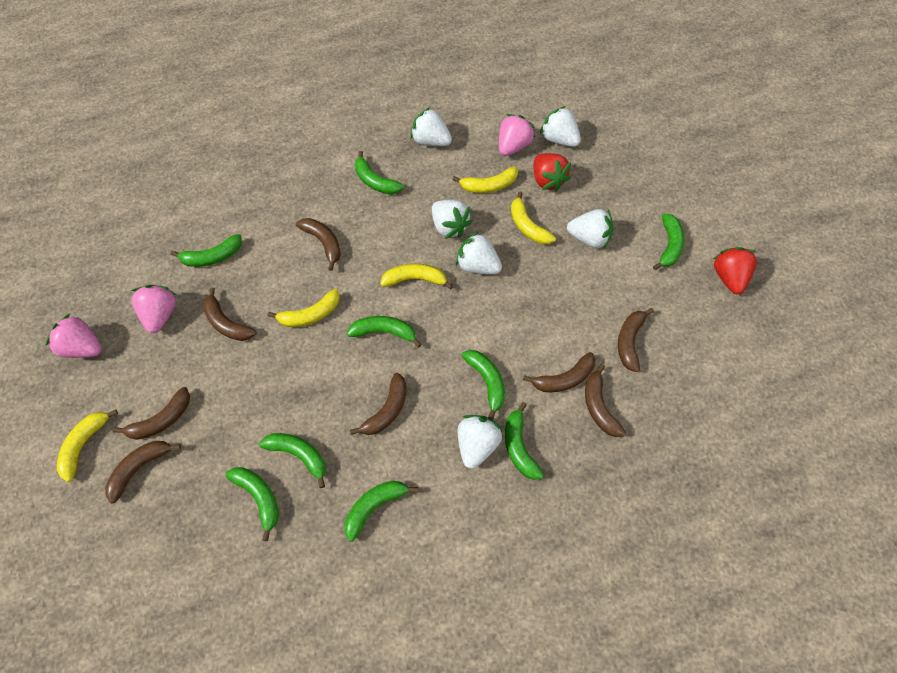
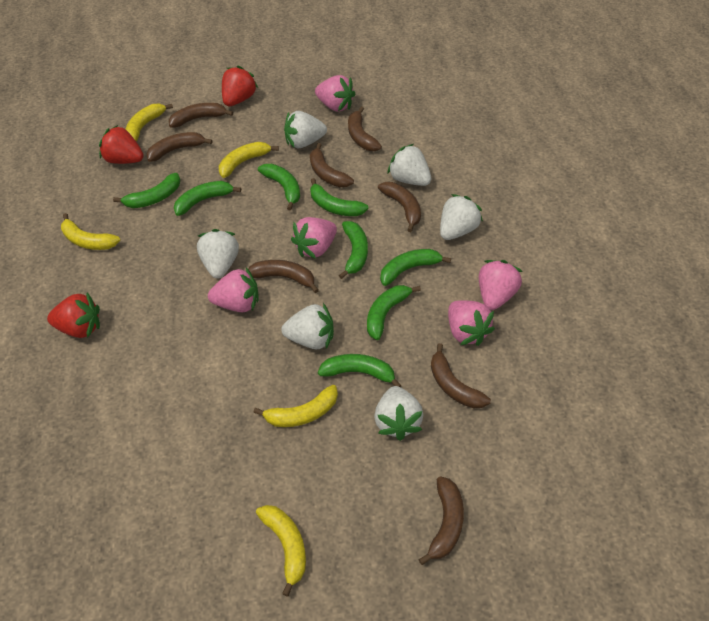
green banana: 9 -> 8
pink strawberry: 3 -> 5
red strawberry: 2 -> 3

